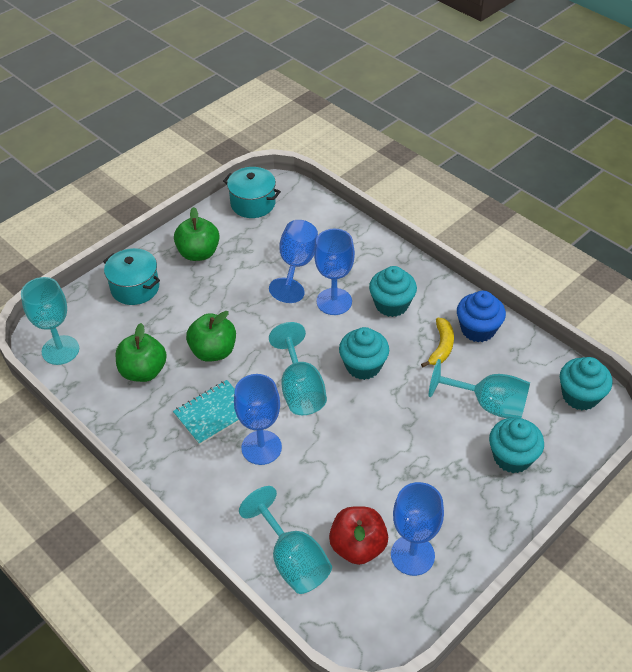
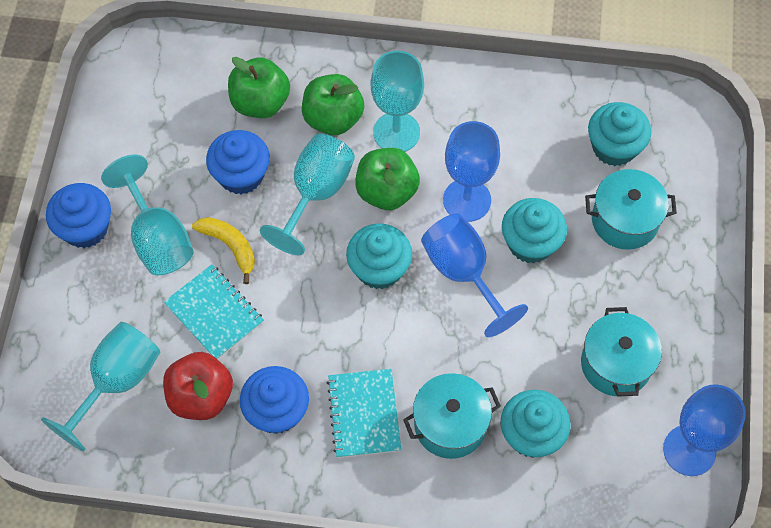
blue cupcake: 1 -> 3
blue goblet: 4 -> 3
turquoise notebook: 1 -> 2
turquoise pot: 2 -> 3

